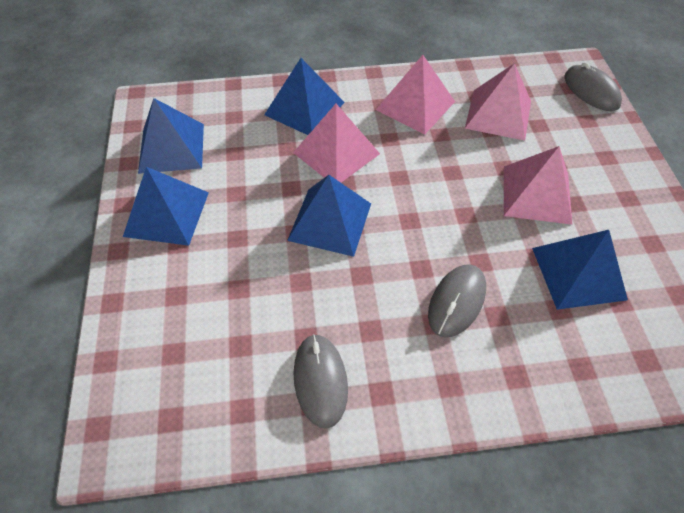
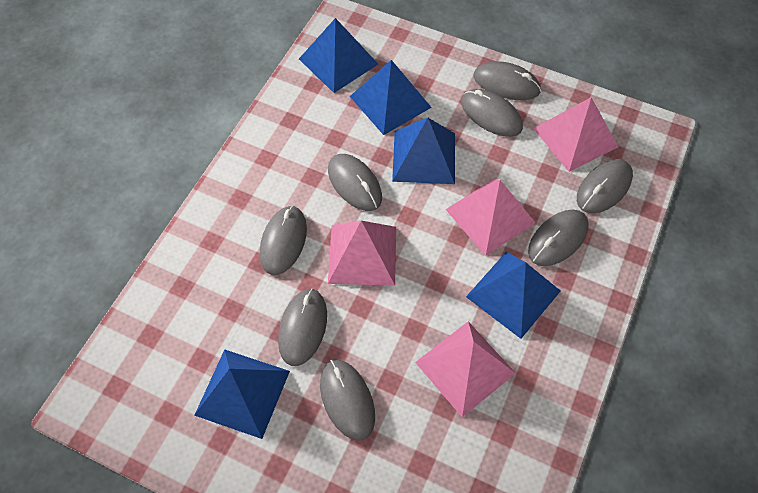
grey mouse: 3 -> 8

